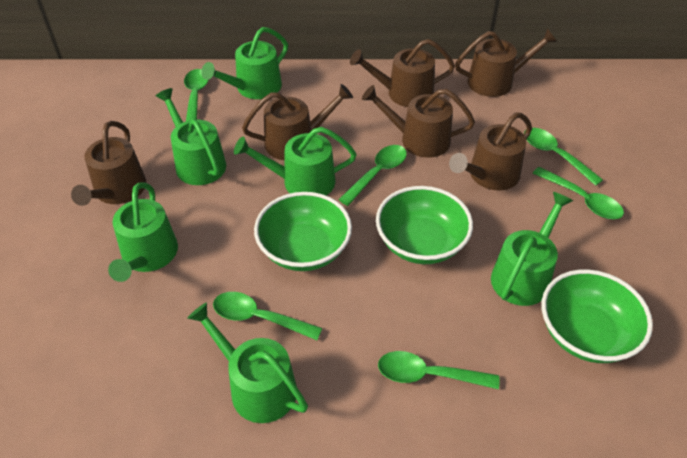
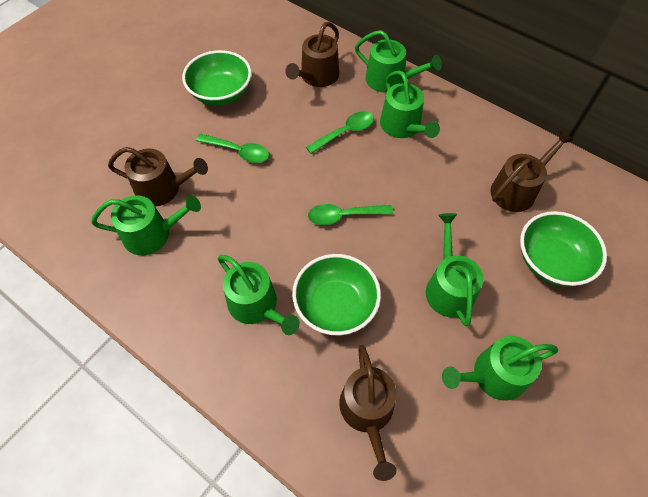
brown watering can: 6 -> 4
green spoon: 6 -> 3

